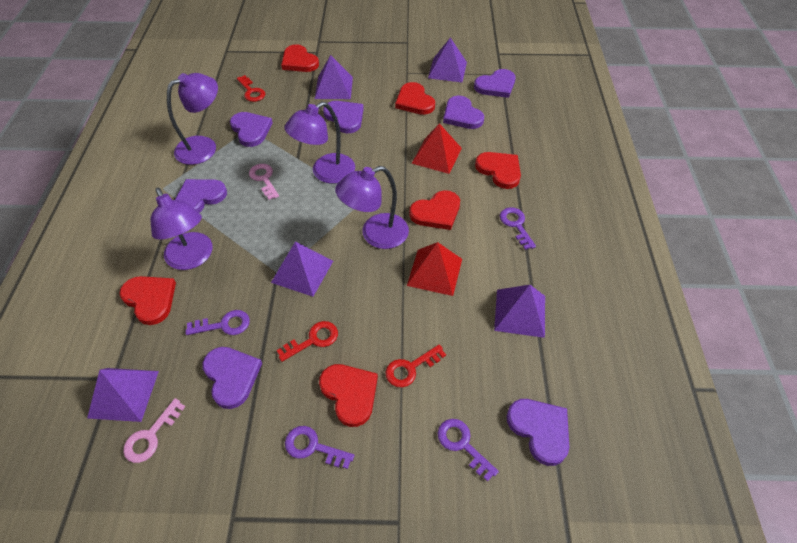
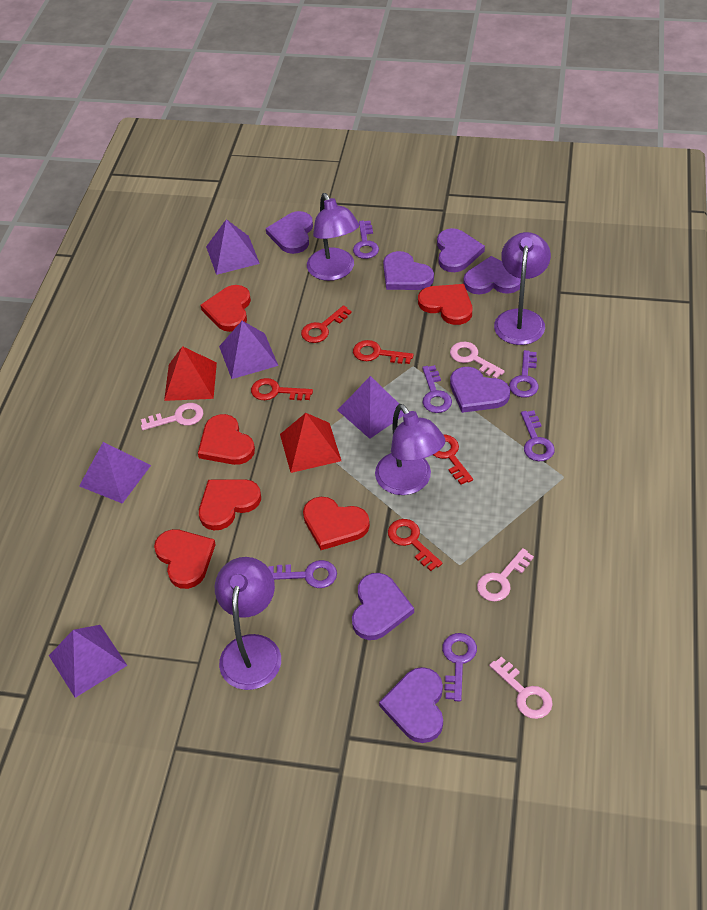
pink key: 2 -> 4
purple key: 4 -> 6
red key: 3 -> 5

